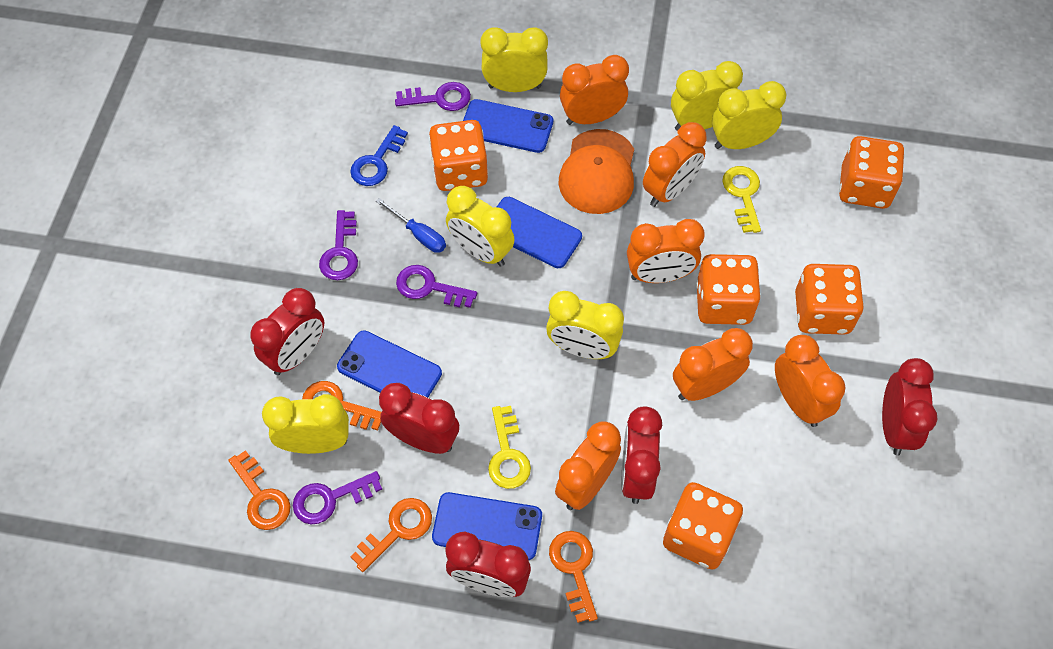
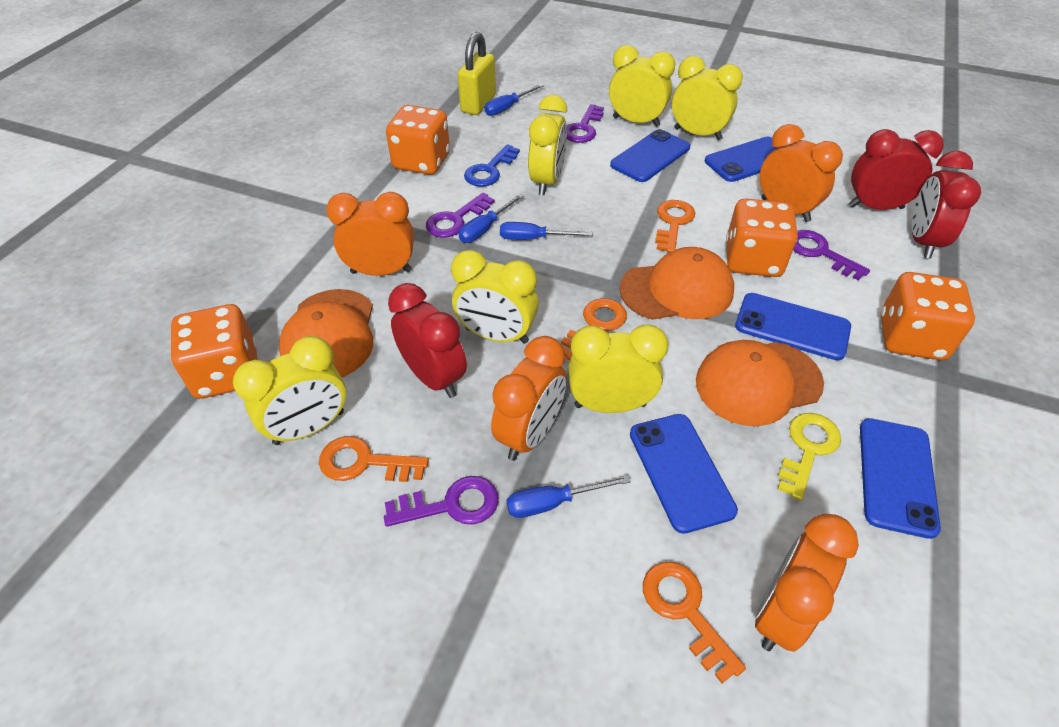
blue phone: 4 -> 5
blue screwdriver: 1 -> 4
orange cap: 1 -> 3
orange clock: 6 -> 4
orange dice: 5 -> 4
red clock: 5 -> 3
yellow key: 2 -> 1
yellow padlock: 0 -> 1

